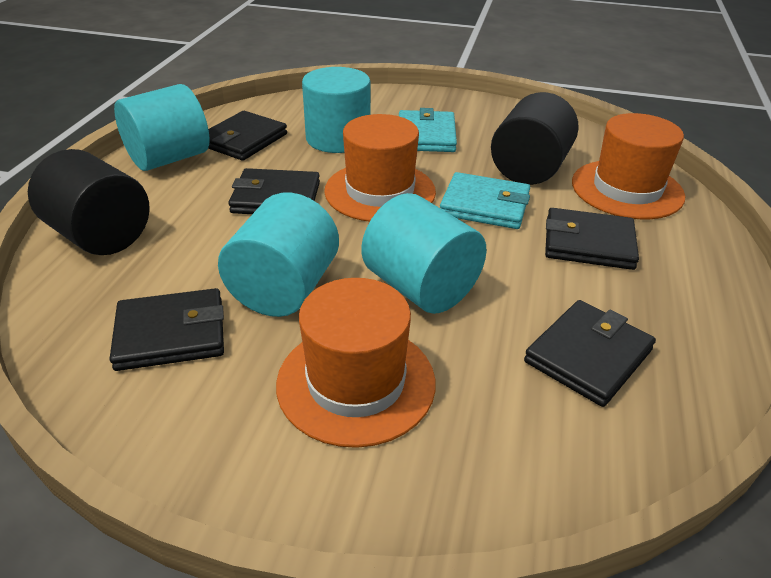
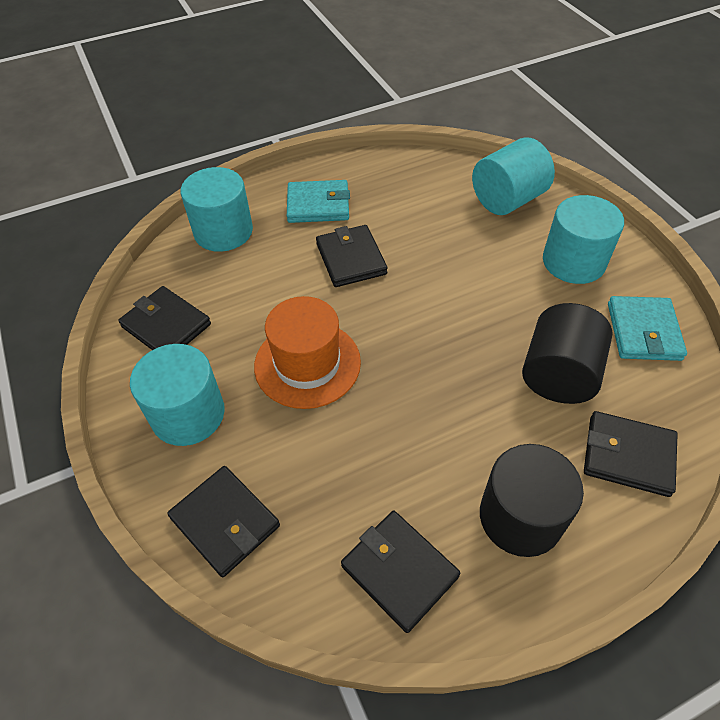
orange hat: 3 -> 1

